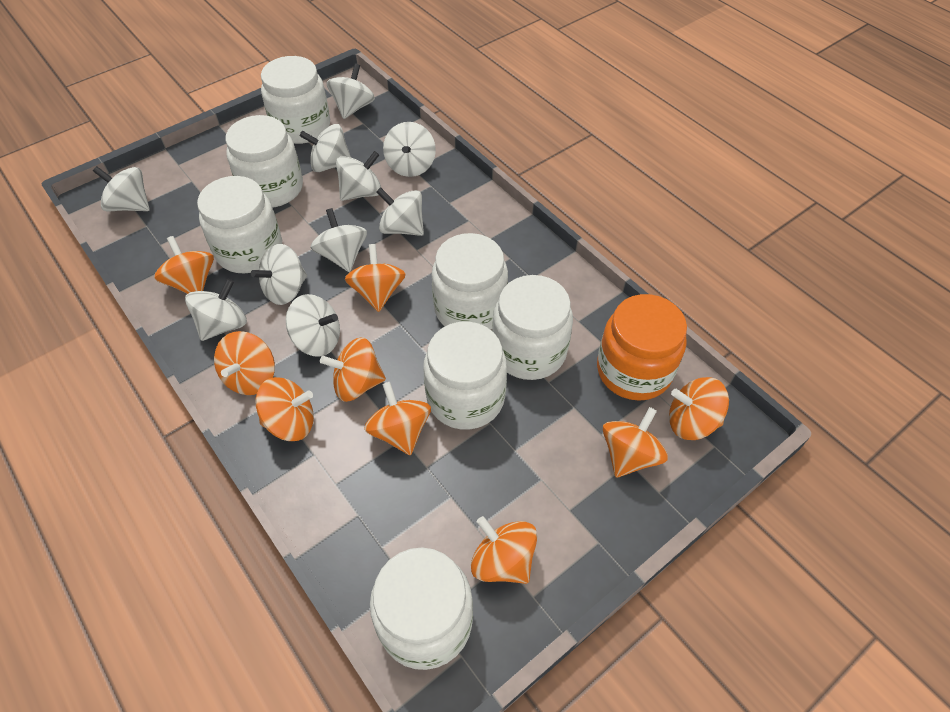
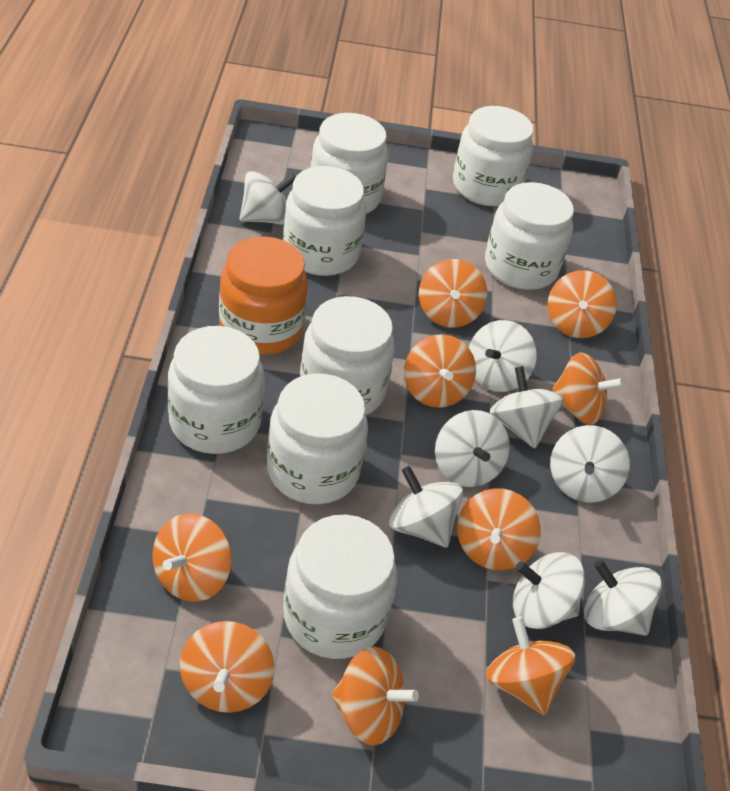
white jar: 7 -> 8
white spinning top: 10 -> 8

